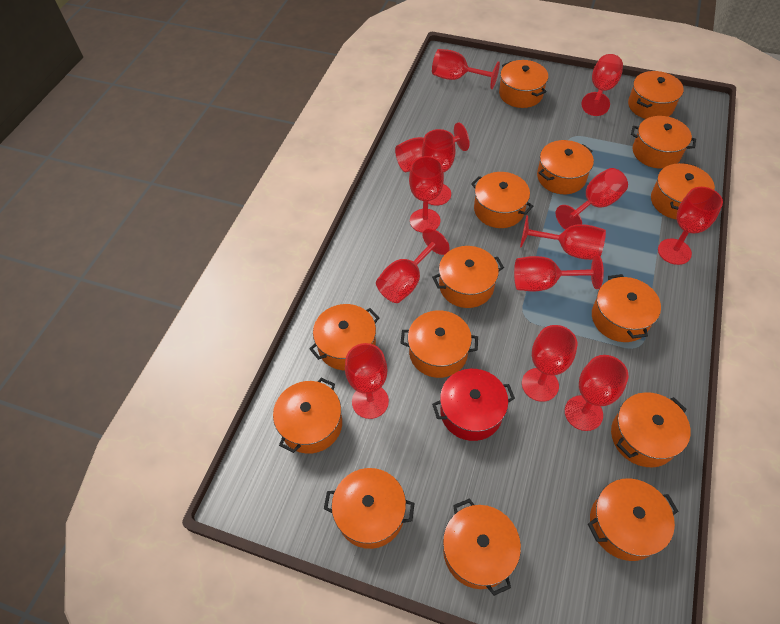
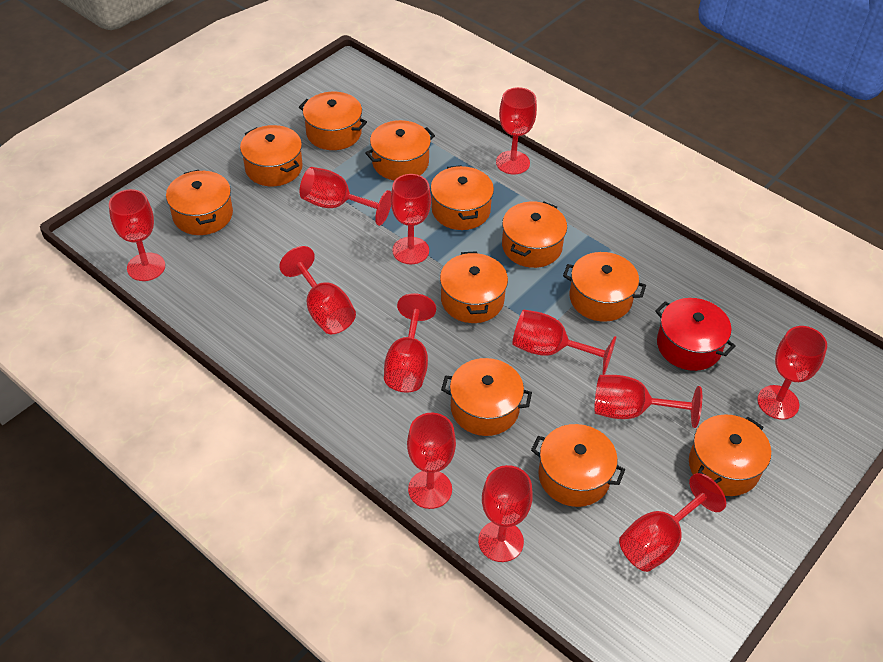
orange pot: 15 -> 11
red goblet: 13 -> 12

